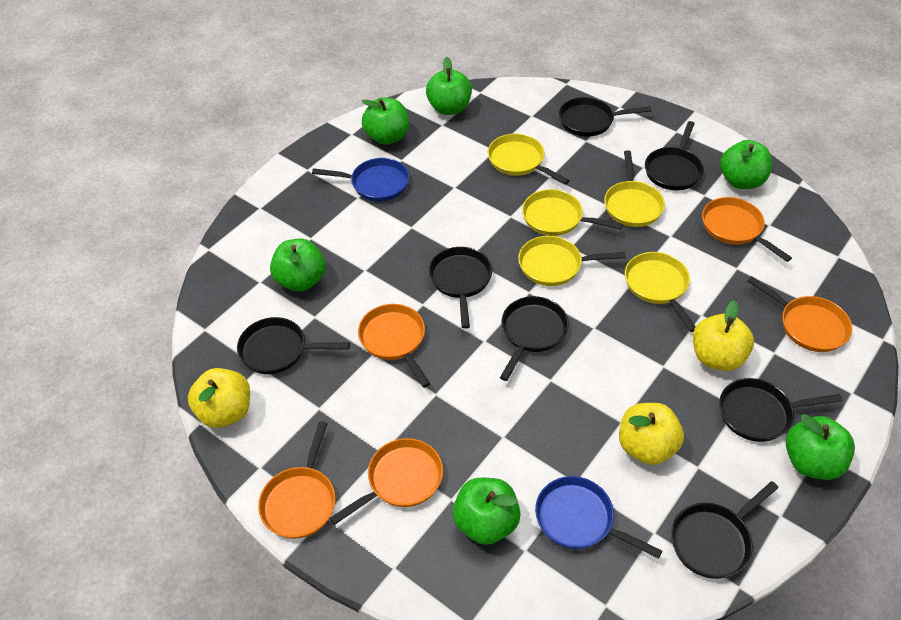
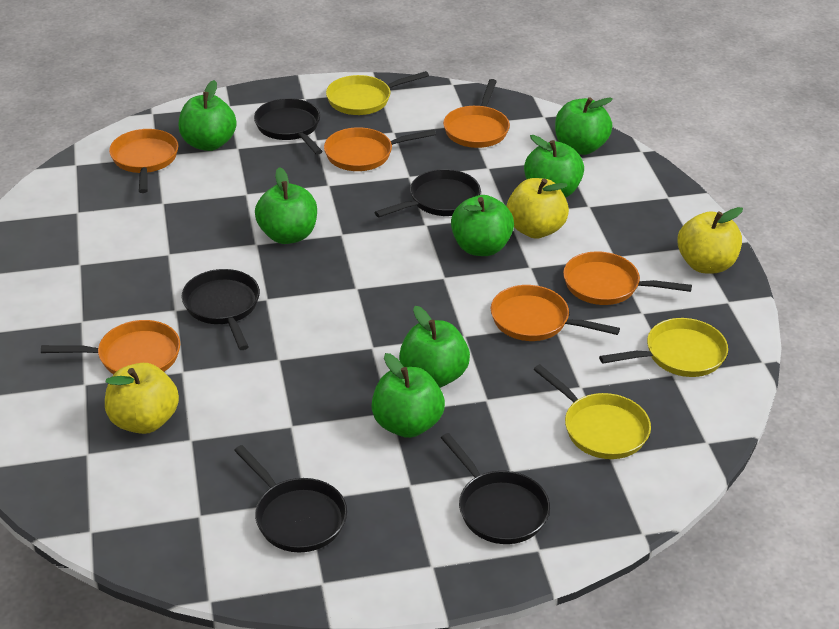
black pan: 7 -> 5
blue pan: 2 -> 0
green apple: 6 -> 7
orange pan: 5 -> 6
yellow pan: 5 -> 3

